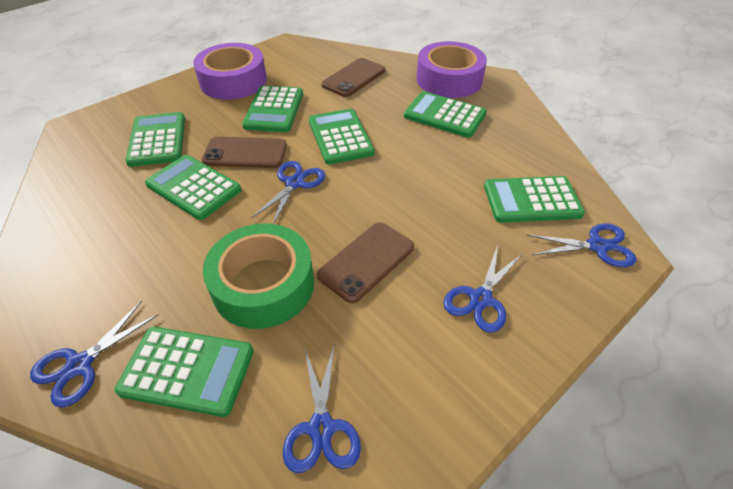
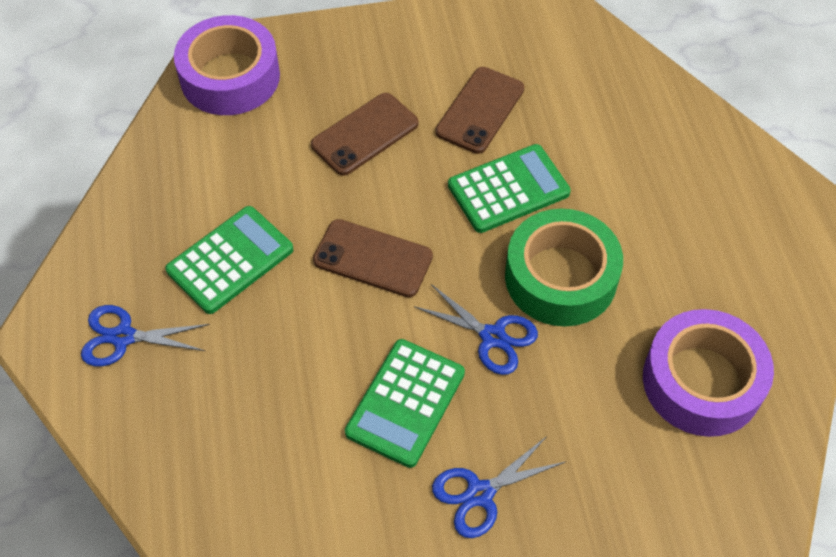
blue scissors: 5 -> 3
green calculator: 7 -> 3

